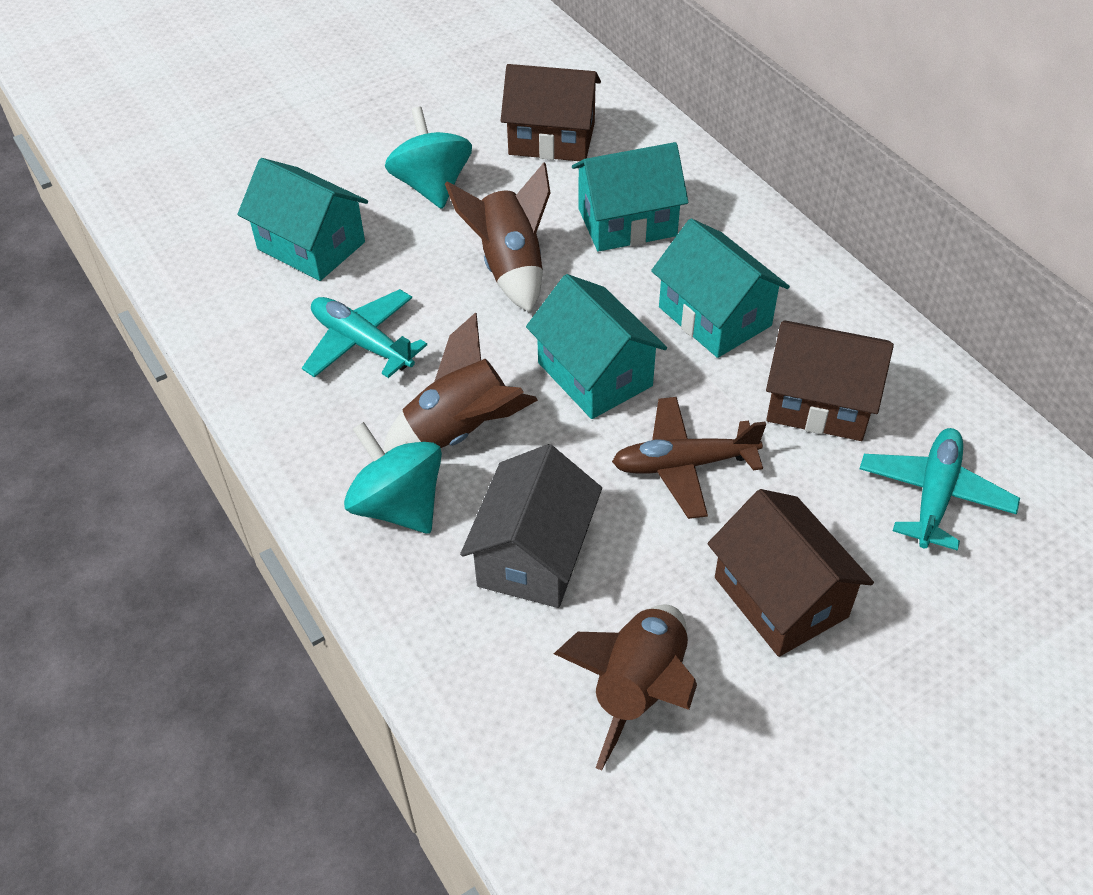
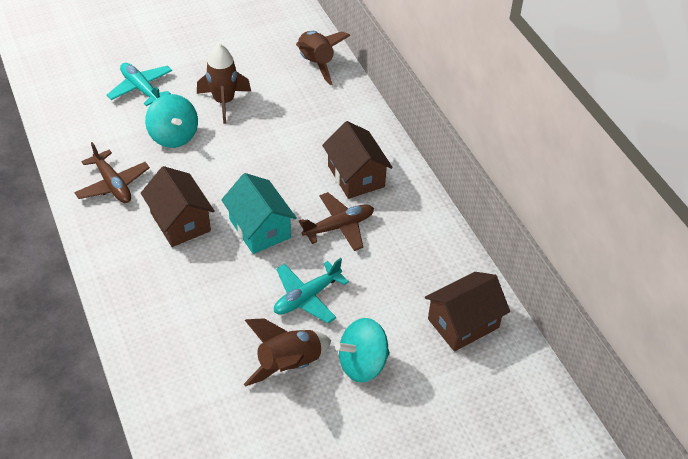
brown plane: 1 -> 2
grey house: 1 -> 0
turquoise house: 4 -> 1

